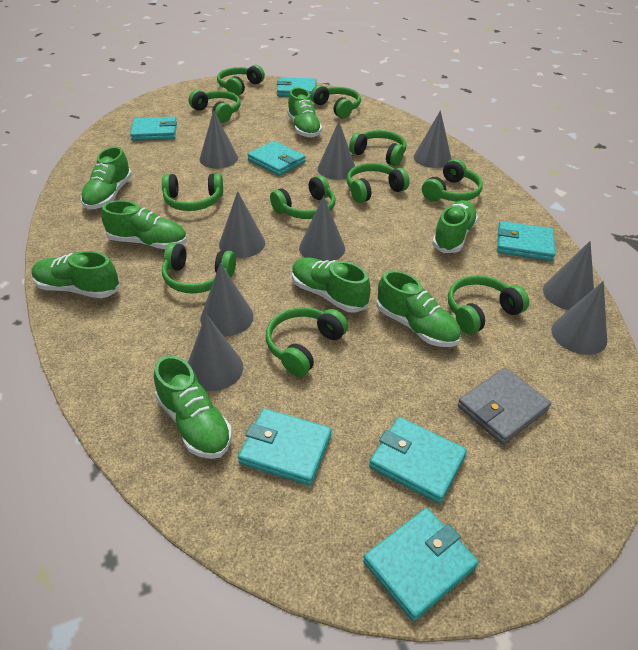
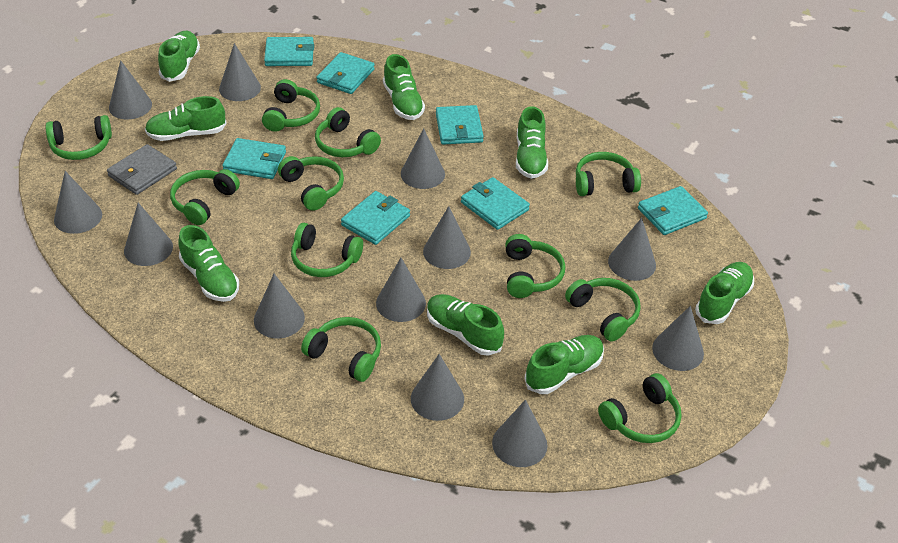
grey cone: 9 -> 12

